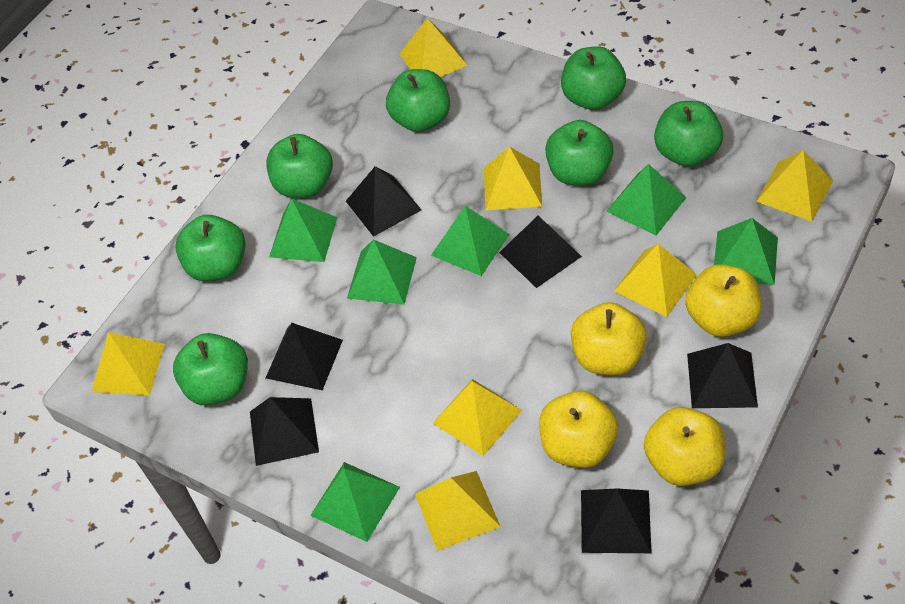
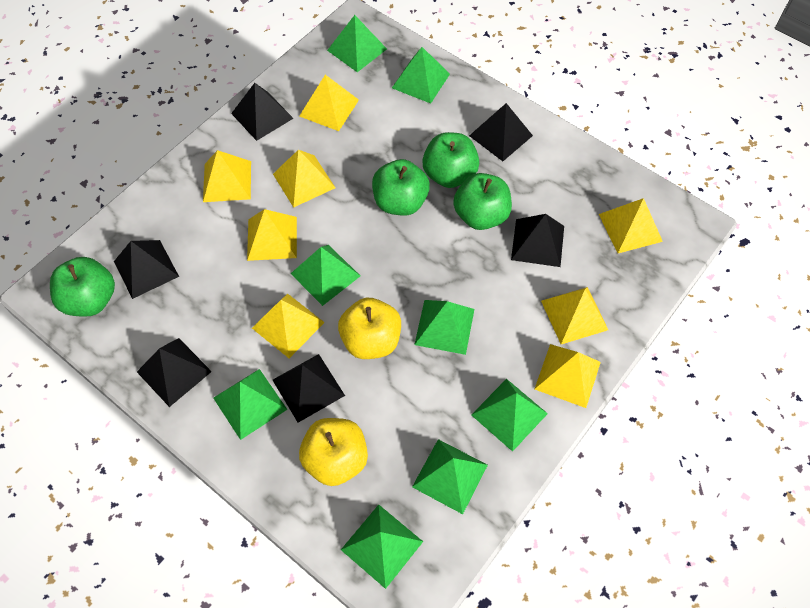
green apple: 7 -> 4
green pyramid: 6 -> 8
yellow apple: 4 -> 2
yellow pyramid: 7 -> 8

